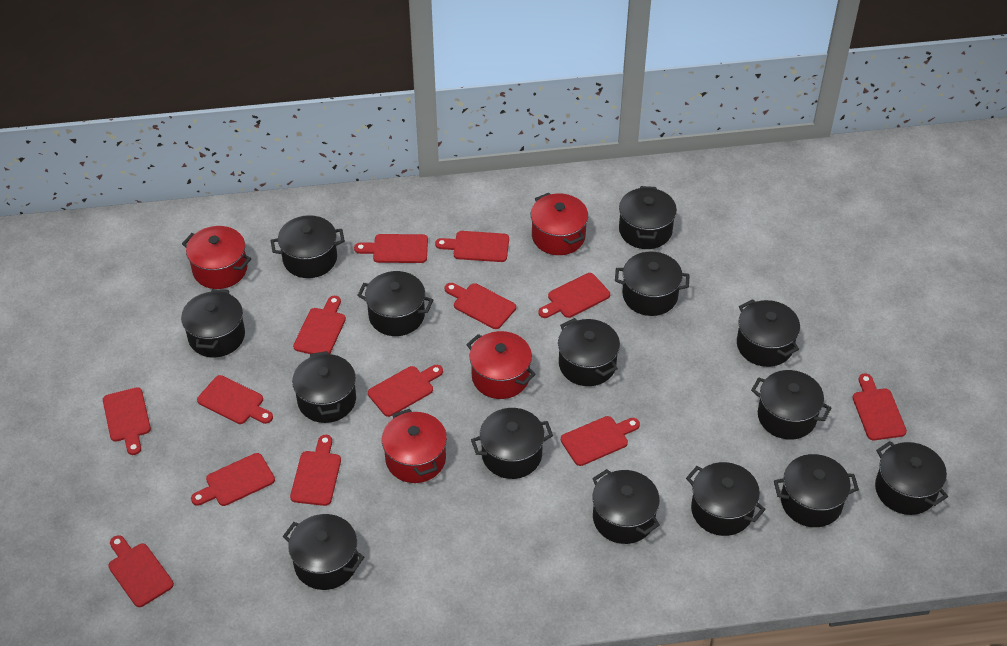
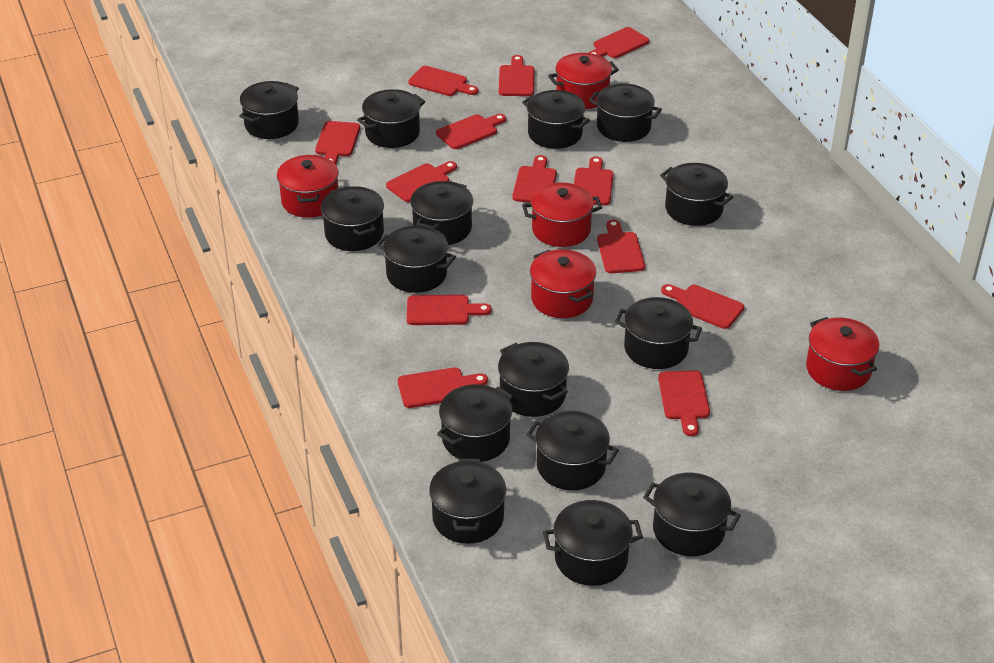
red pot: 4 -> 5

